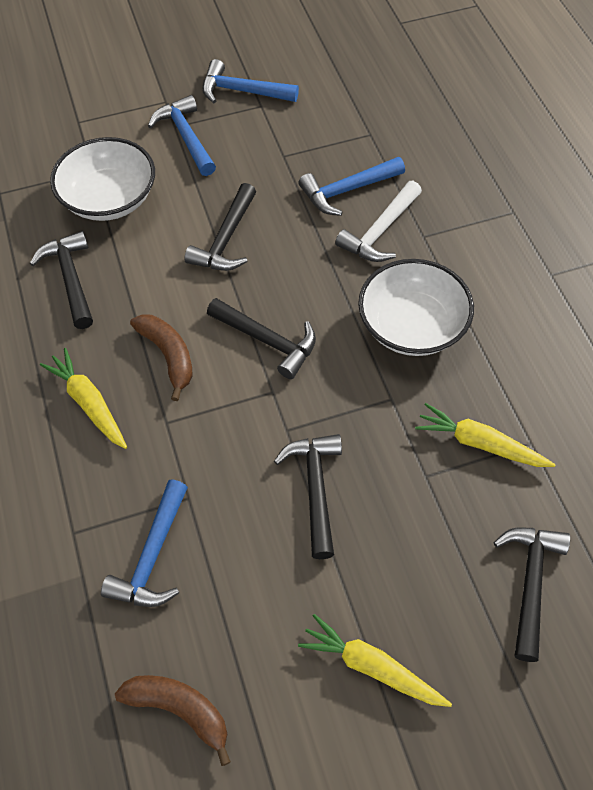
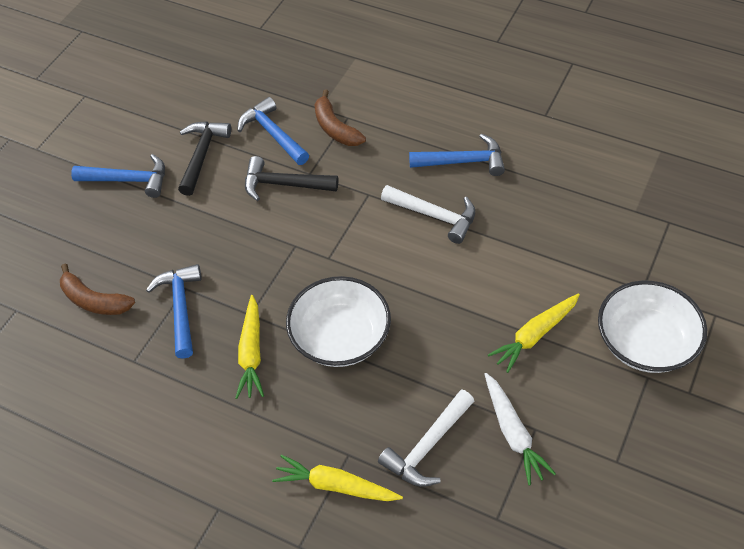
black hammer: 5 -> 2
white carrot: 0 -> 1
white hammer: 1 -> 2

